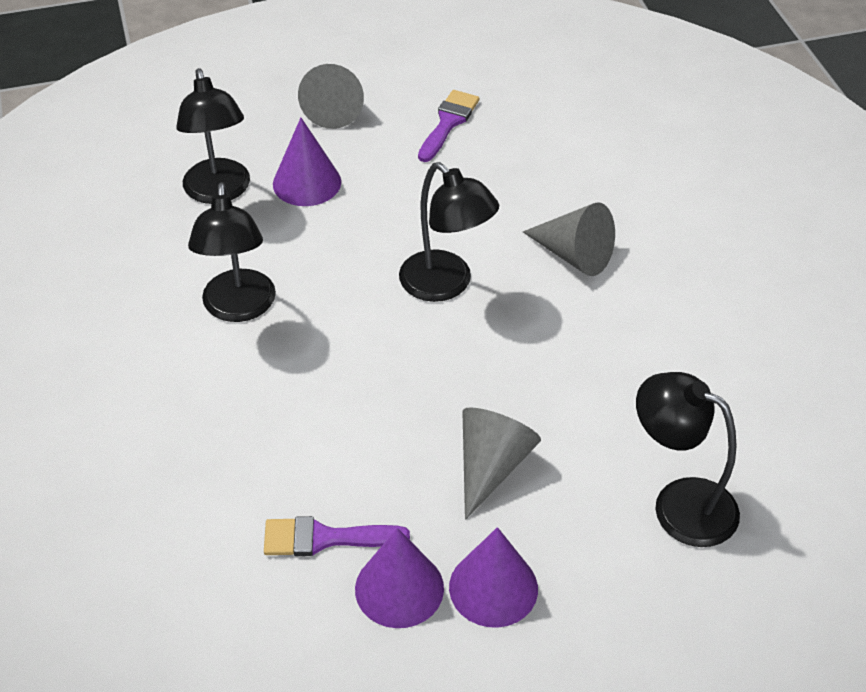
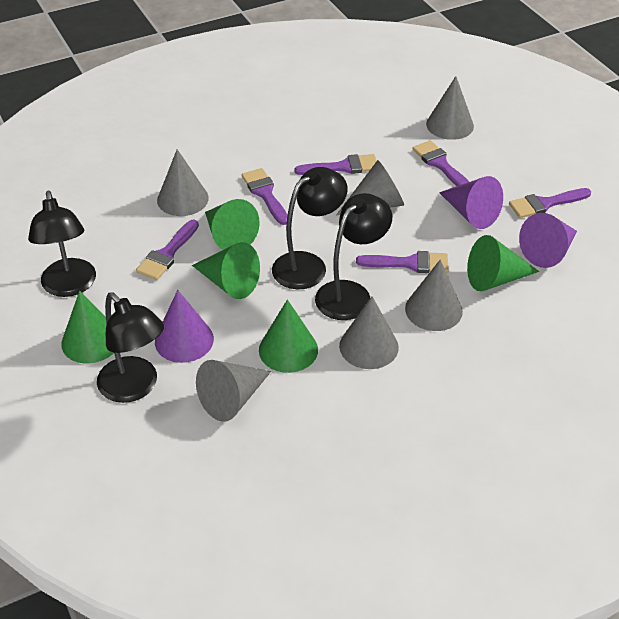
green cone: 0 -> 5
grey cone: 3 -> 6
purple brush: 2 -> 6

